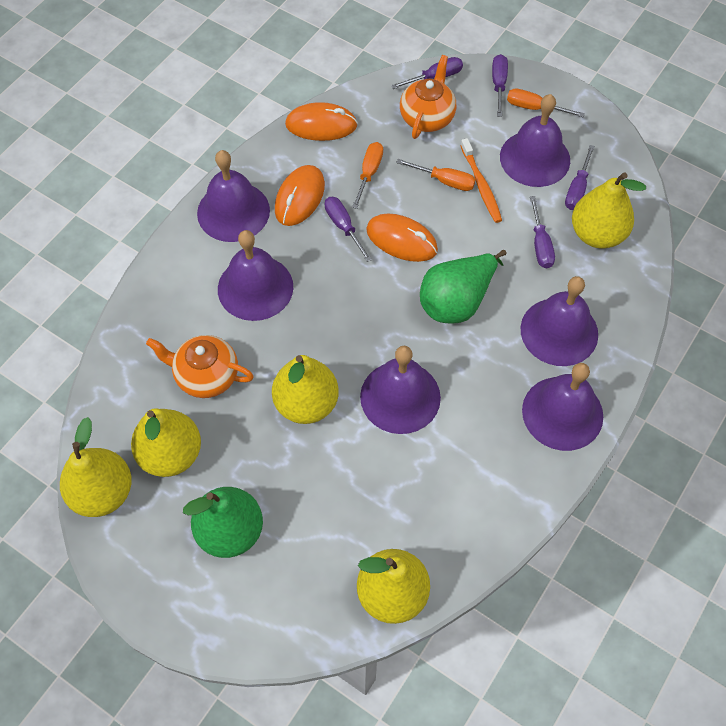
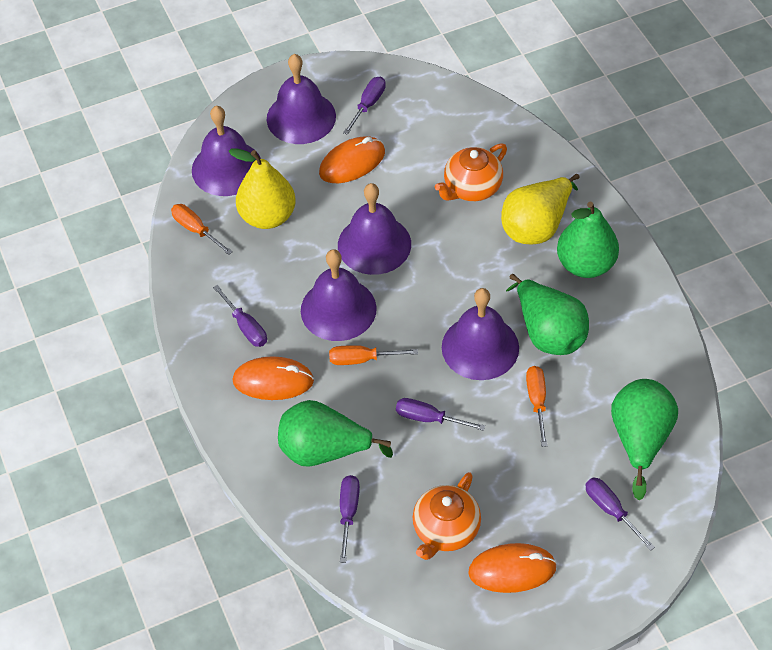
green pear: 2 -> 4
orange toothbrush: 1 -> 0
purple bell: 6 -> 5
yellow pear: 5 -> 2

